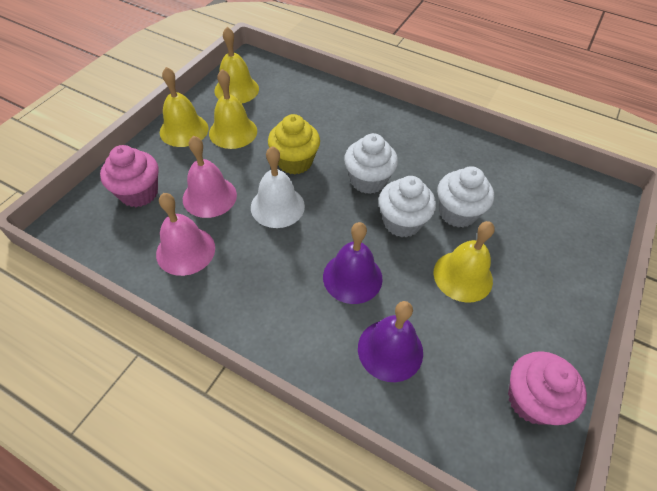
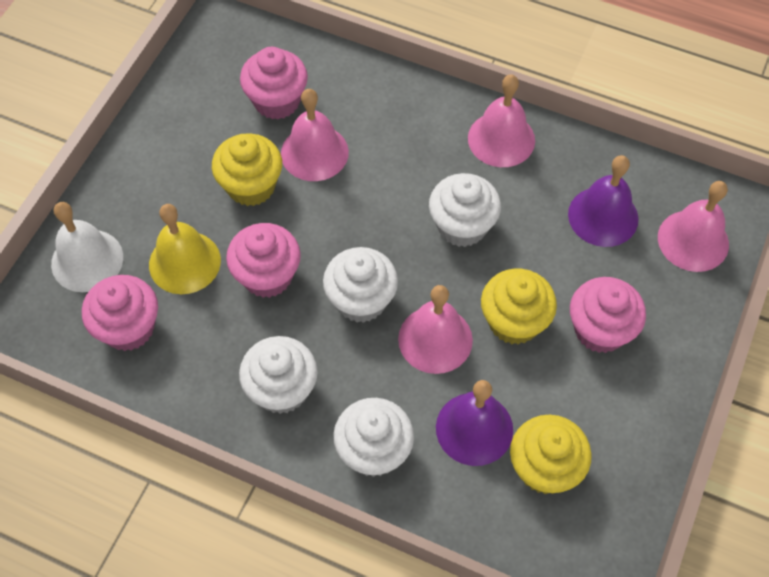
pink bell: 2 -> 4
pink cupcake: 2 -> 4
white cupcake: 3 -> 4
yellow bell: 4 -> 1
yellow cupcake: 1 -> 3

